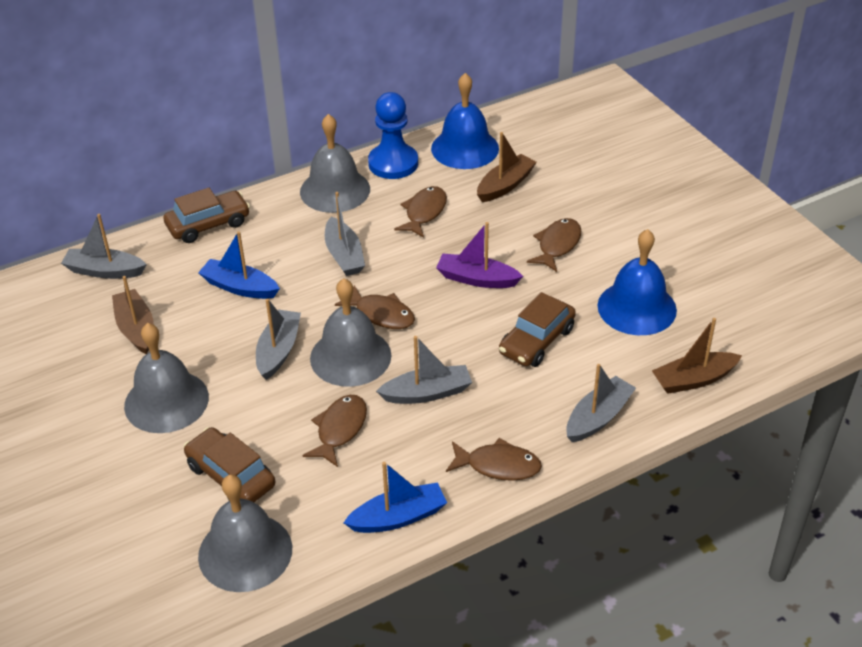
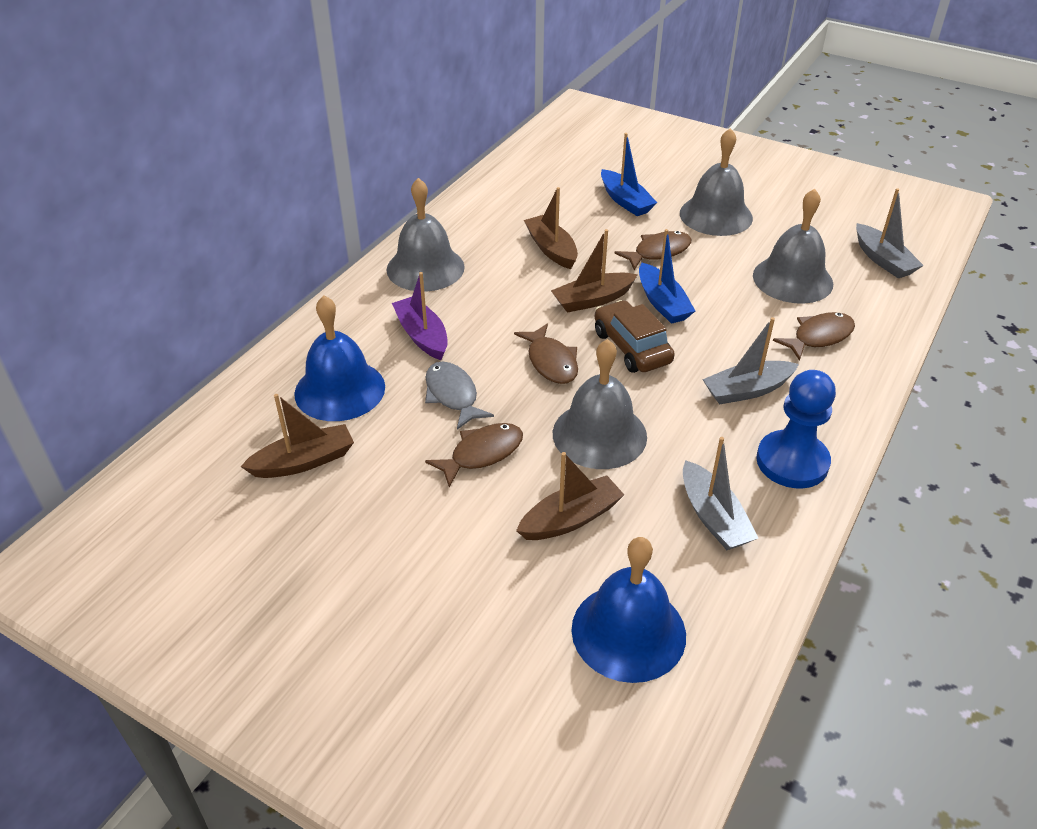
brown boat: 3 -> 4
brown car: 3 -> 1
brown fish: 5 -> 4
grey boat: 5 -> 3
grey fish: 0 -> 1

